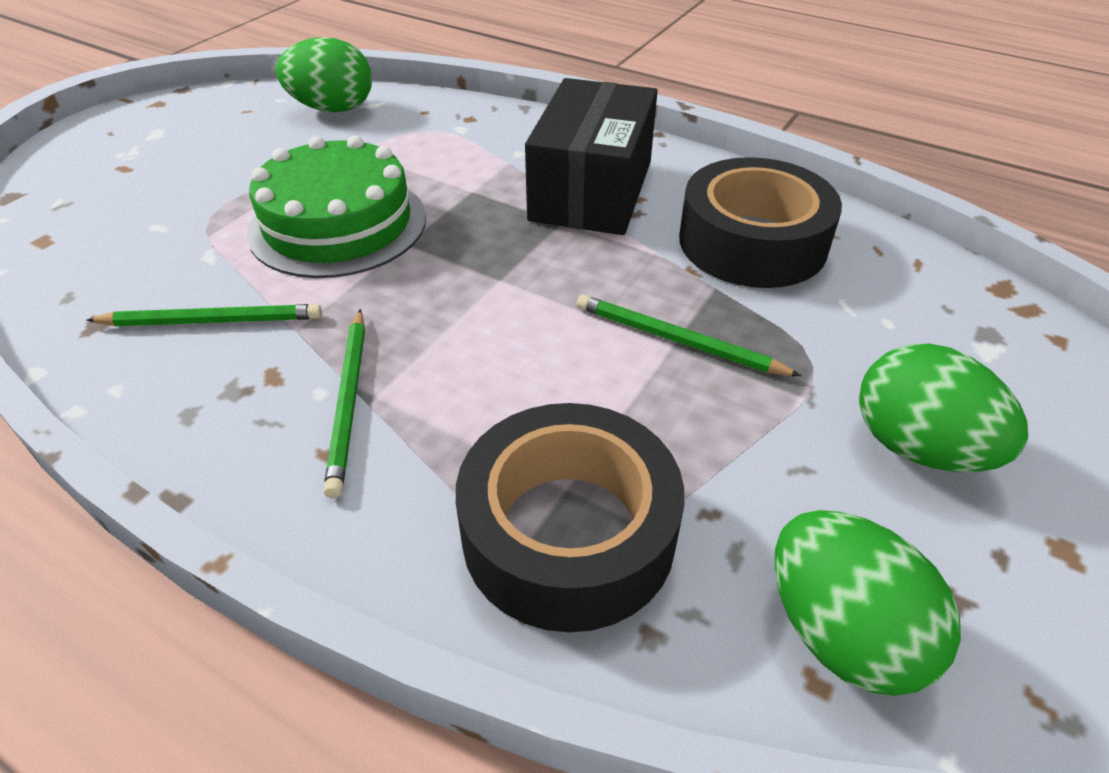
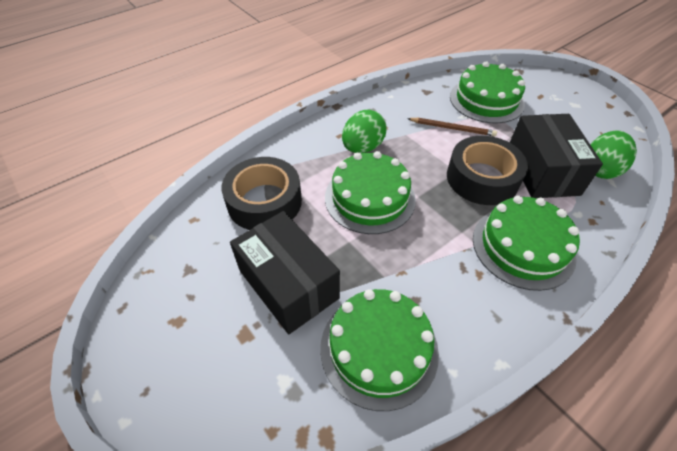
black box: 1 -> 2
brown pencil: 0 -> 1
green cake: 1 -> 4
green egg: 3 -> 2
green pencil: 3 -> 0

